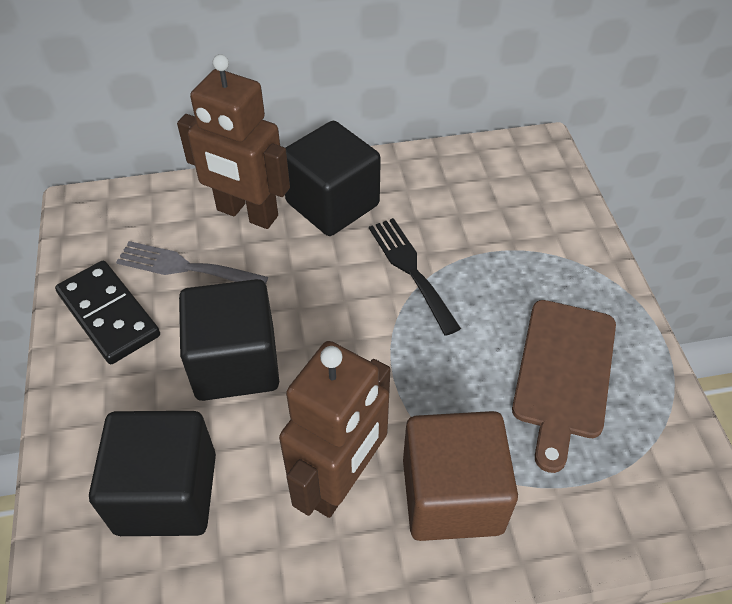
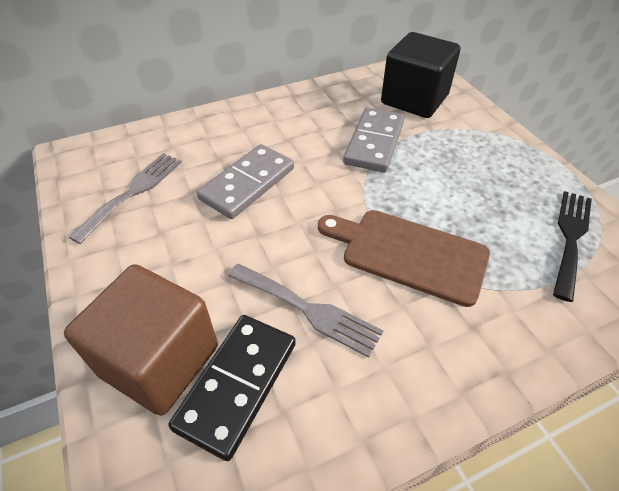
black cube: 3 -> 1
brown robot: 2 -> 0
grey domino: 0 -> 2
grey fork: 1 -> 2

